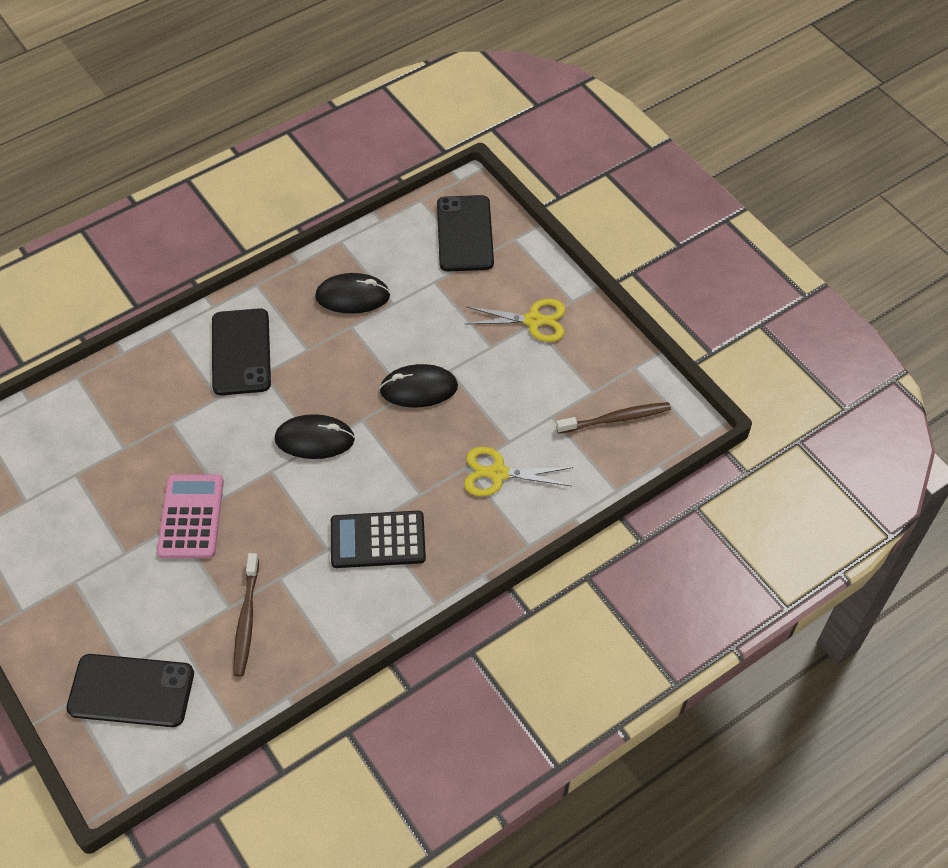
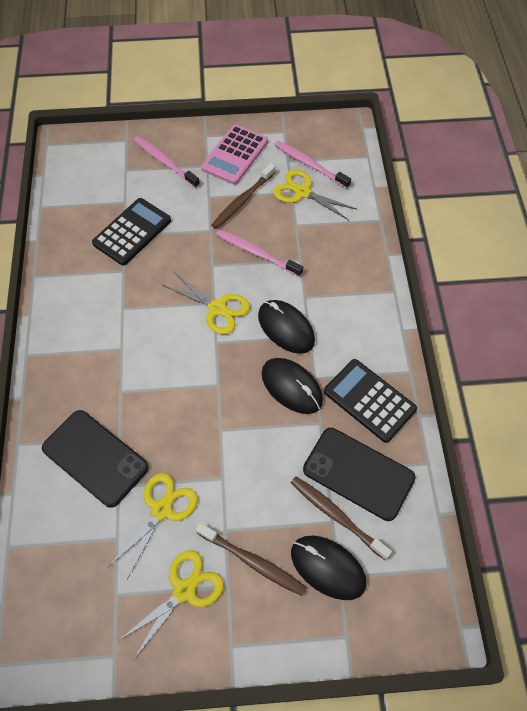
black calculator: 1 -> 2
black phone: 3 -> 2
brown toothbrush: 2 -> 3
pink toothbrush: 0 -> 3
yellow scissors: 2 -> 4

